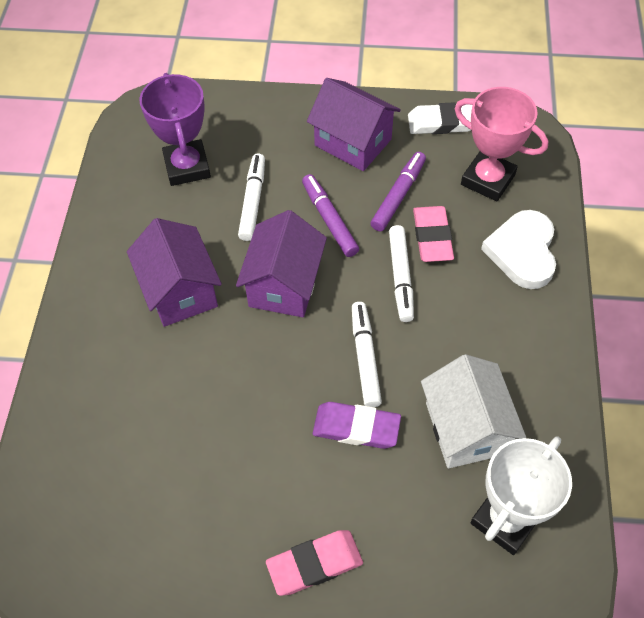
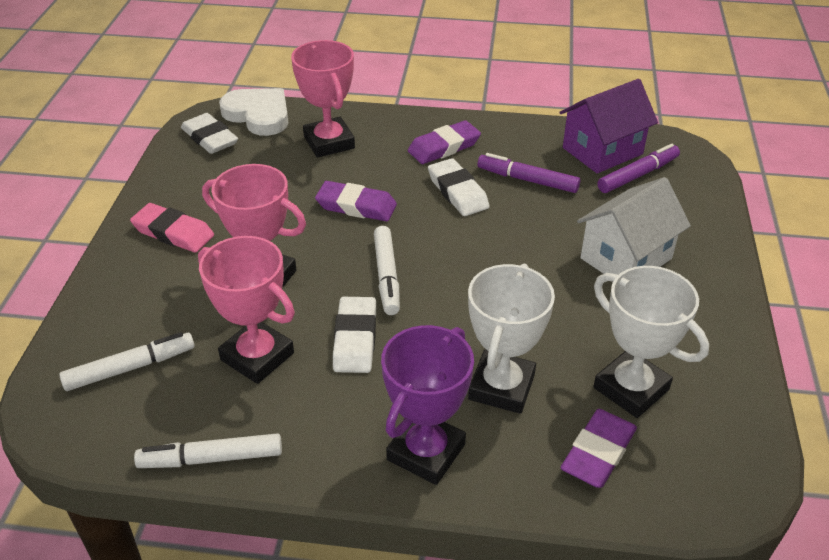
pink eraser: 2 -> 1
pink trophy: 1 -> 3
purple eraser: 1 -> 3
purple house: 3 -> 1
white eraser: 1 -> 3
white trophy: 1 -> 2

